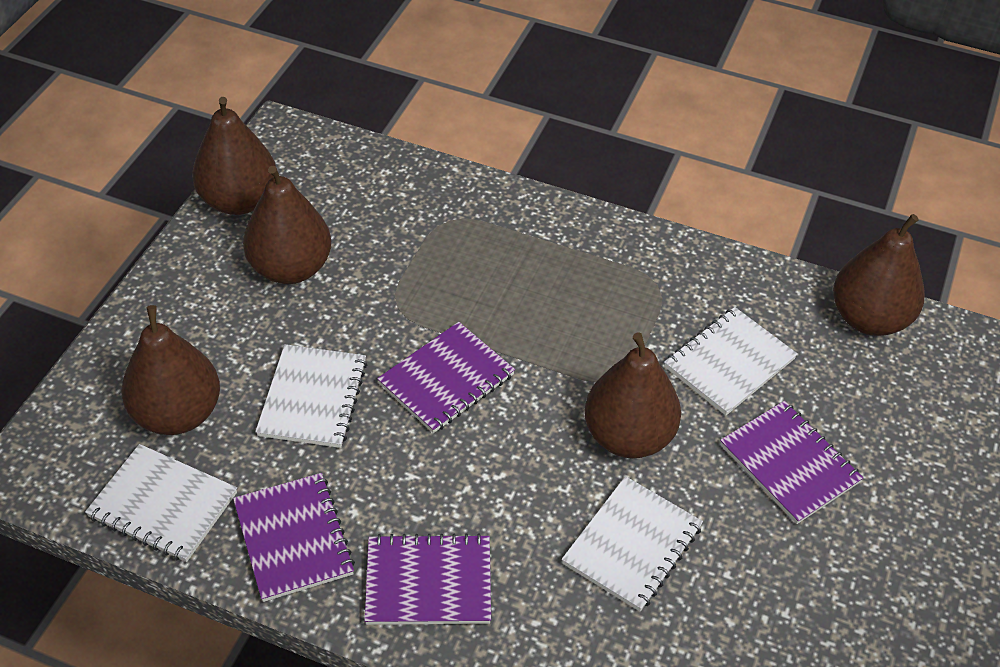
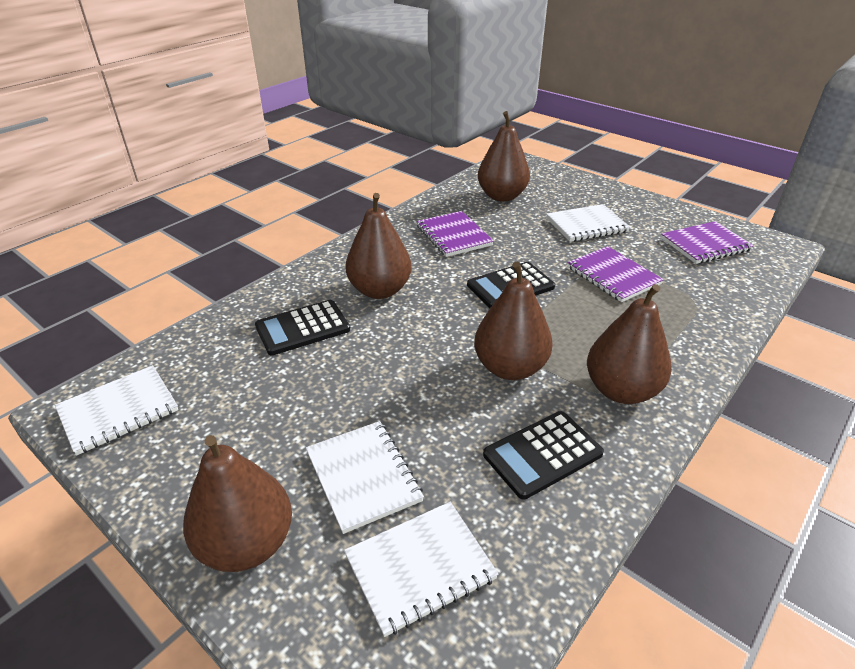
black calculator: 0 -> 3
purple notebook: 4 -> 3

